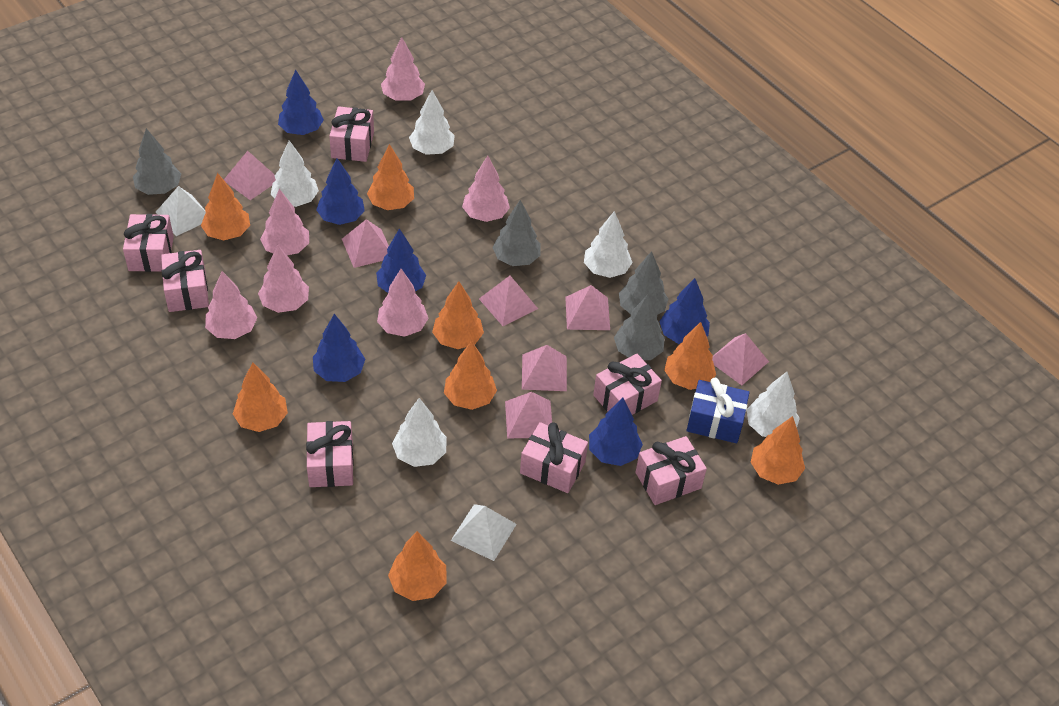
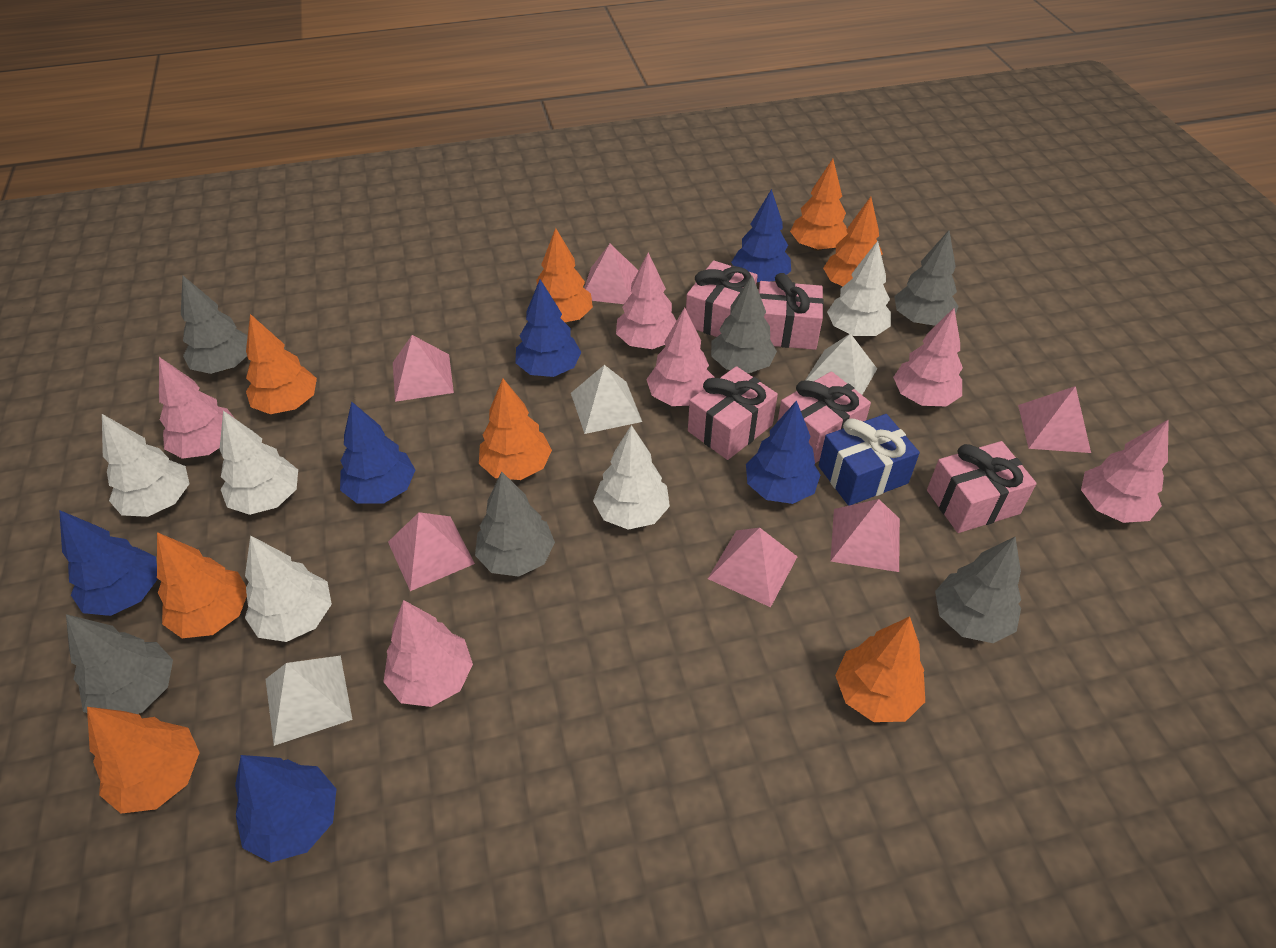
grey tree: 4 -> 6
pink gift: 7 -> 5
pink pyramid: 7 -> 6
white pyramid: 2 -> 3

